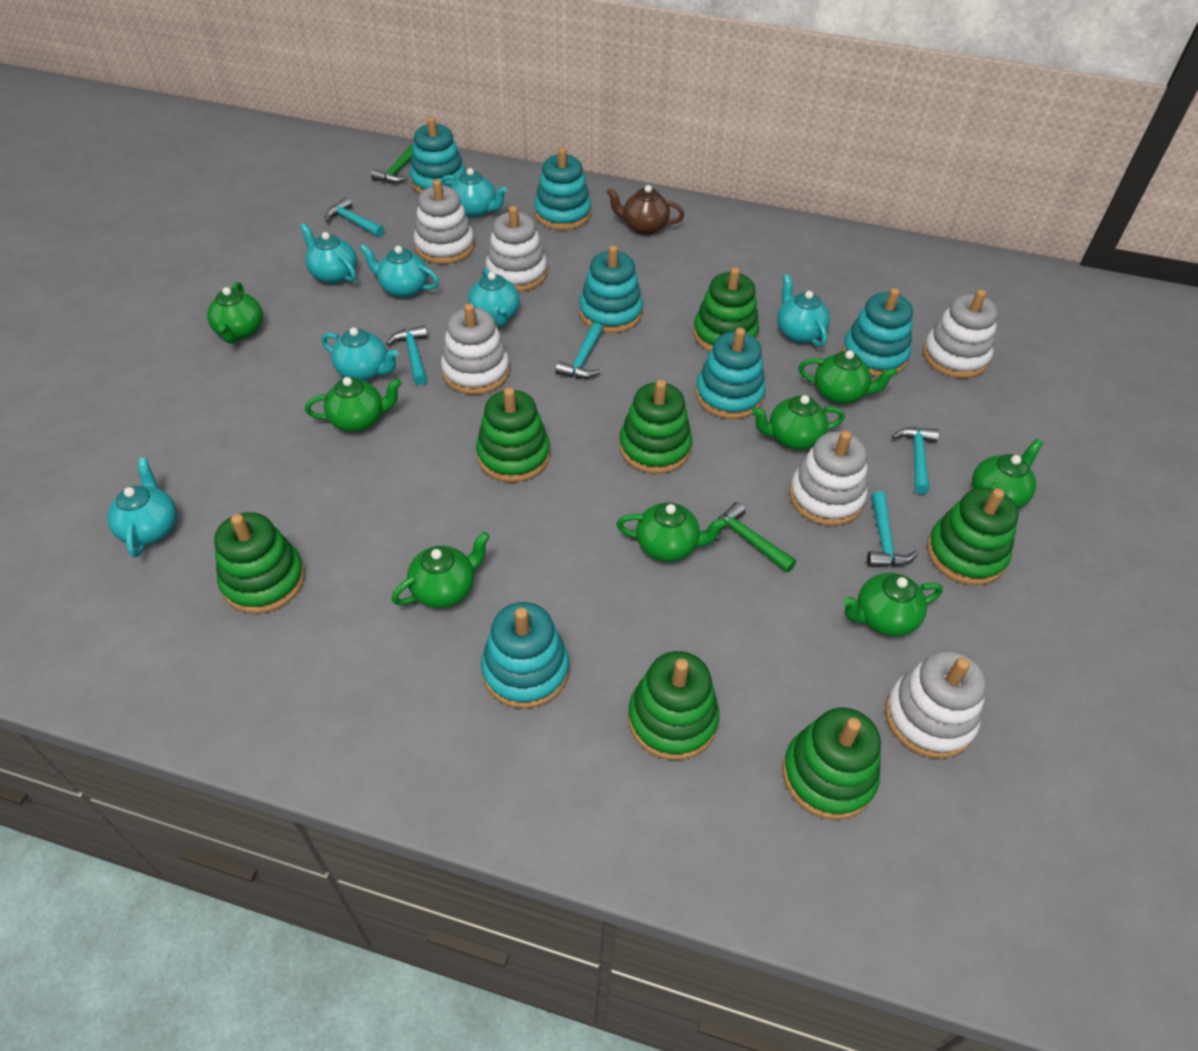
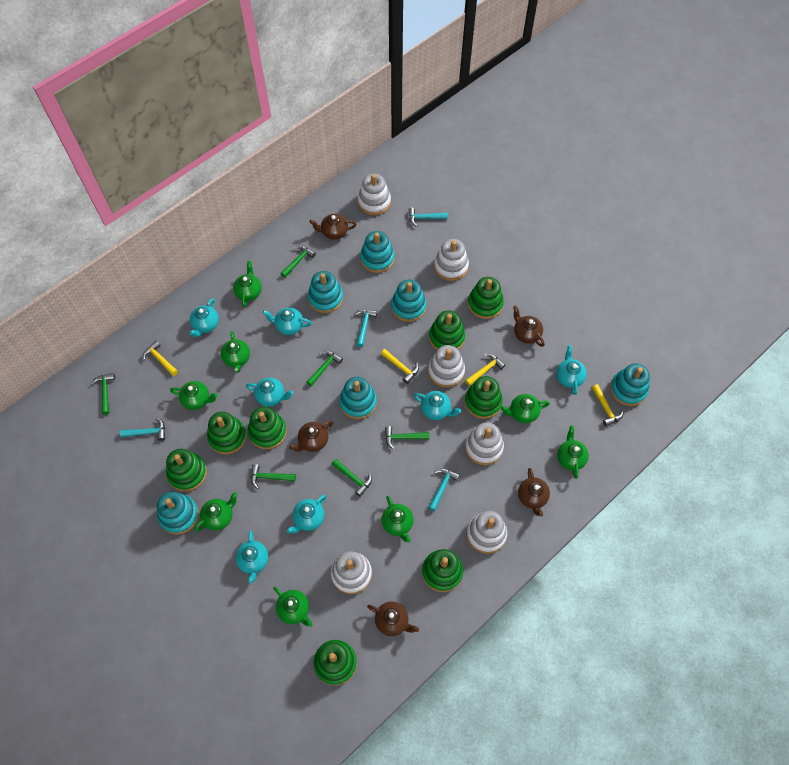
brown teapot: 1 -> 5
green hammer: 2 -> 6
green stacking toy: 7 -> 8
turquoise hammer: 5 -> 4
yellow hammer: 0 -> 4

